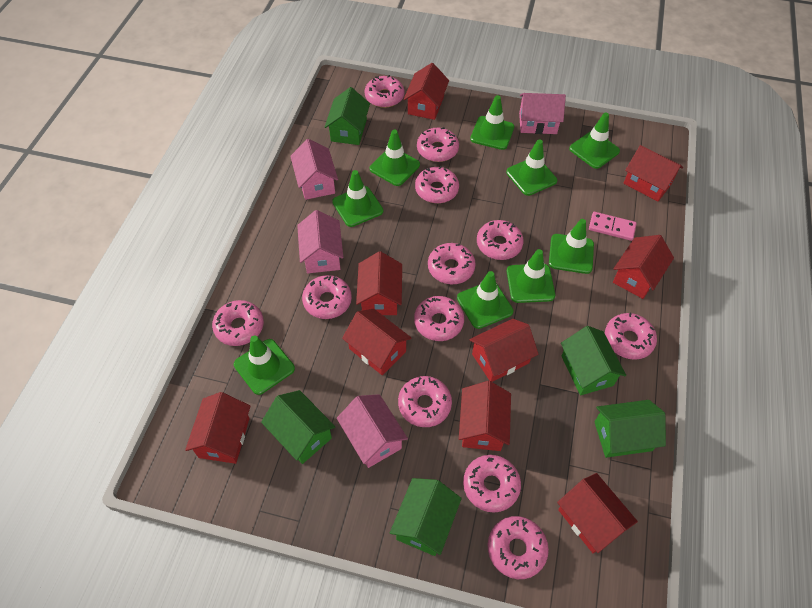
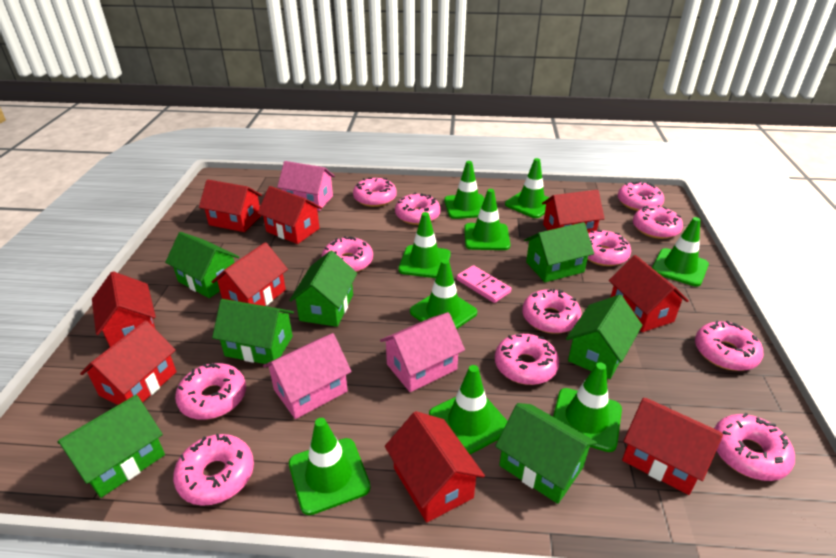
green house: 5 -> 7
pink house: 4 -> 3

